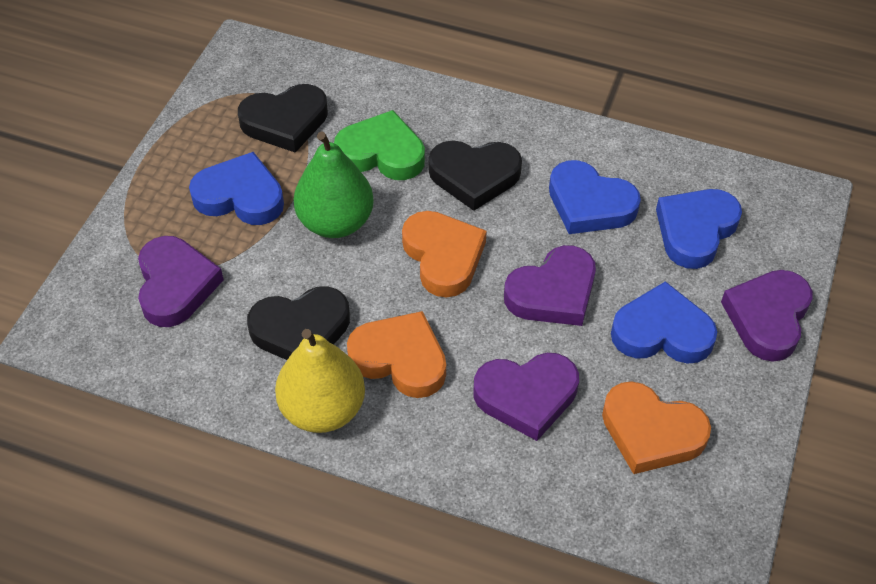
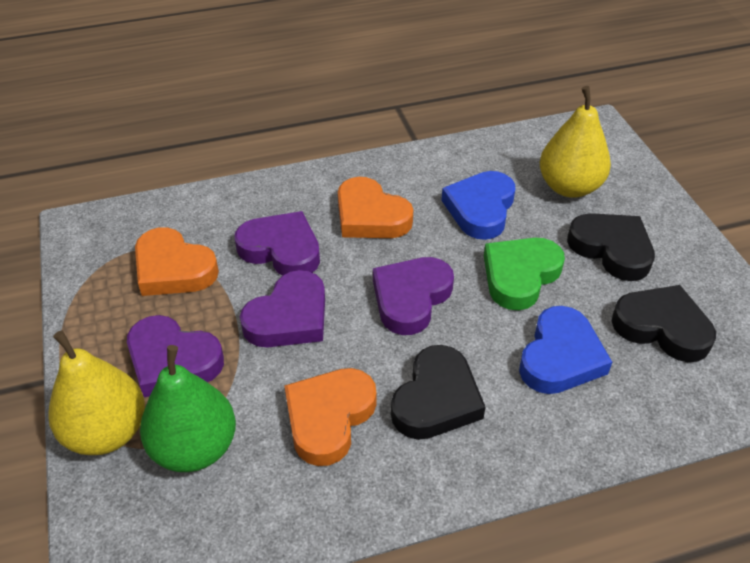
blue heart: 4 -> 2
yellow pear: 1 -> 2

